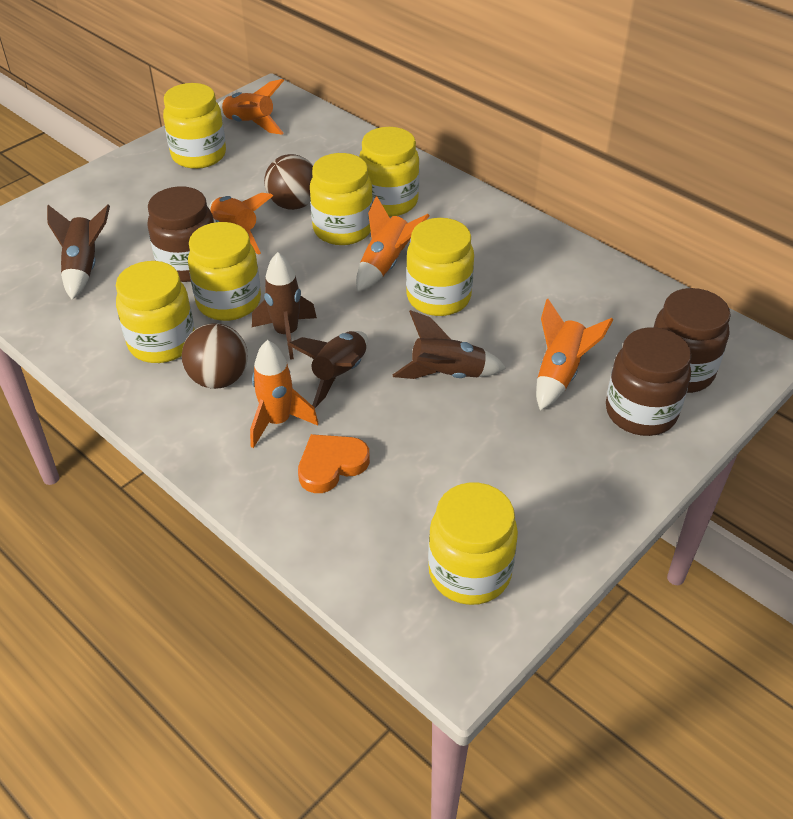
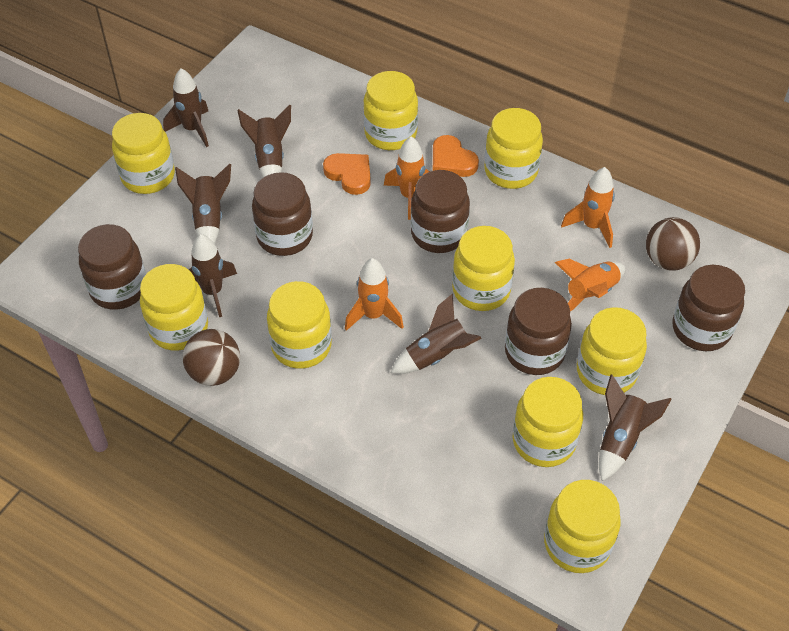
brown jar: 3 -> 5
brown rocket: 4 -> 6
orange heart: 1 -> 2
orange rocket: 5 -> 4
yellow jar: 7 -> 9

